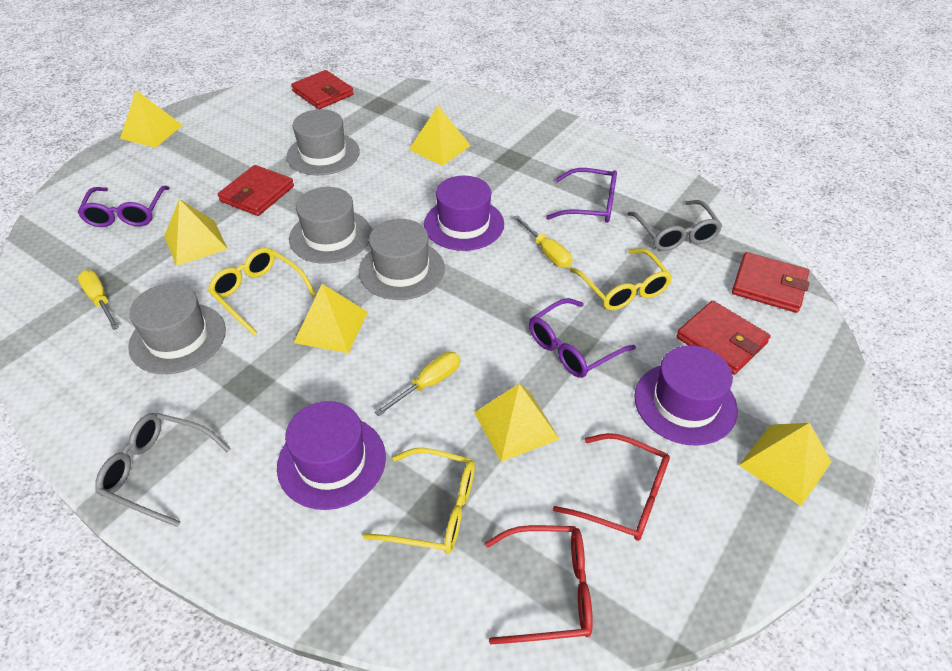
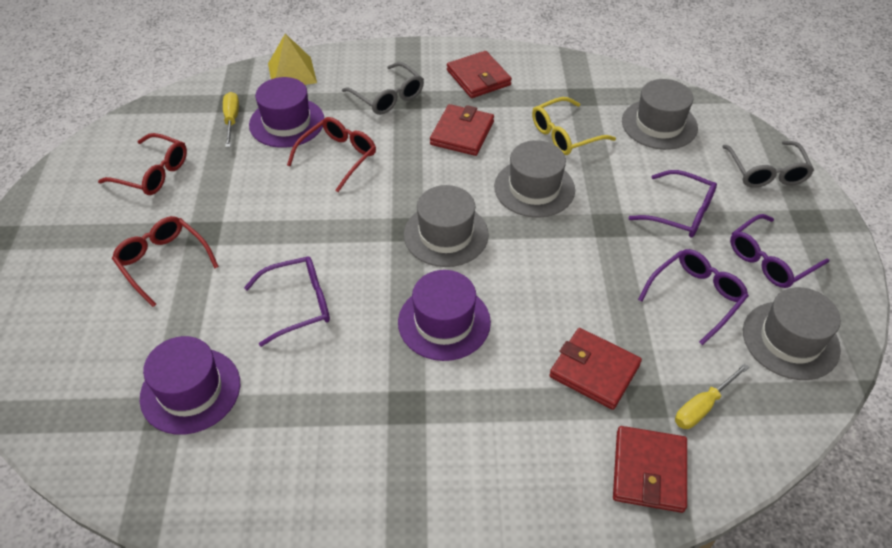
purple glasses: 3 -> 4
red glasses: 2 -> 3
yellow glasses: 3 -> 1
yellow pyramid: 6 -> 1
yellow screwdriver: 3 -> 2

